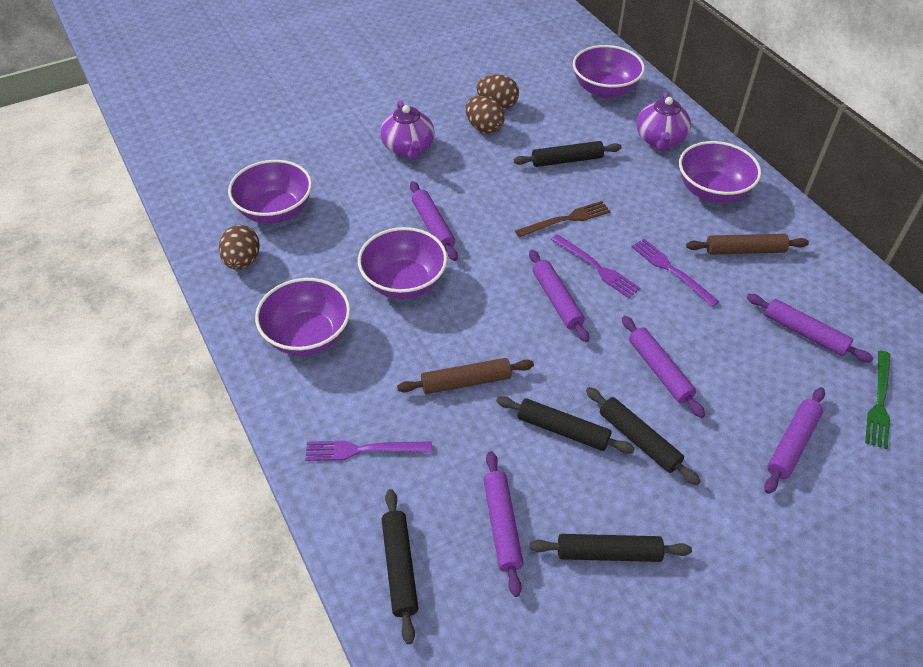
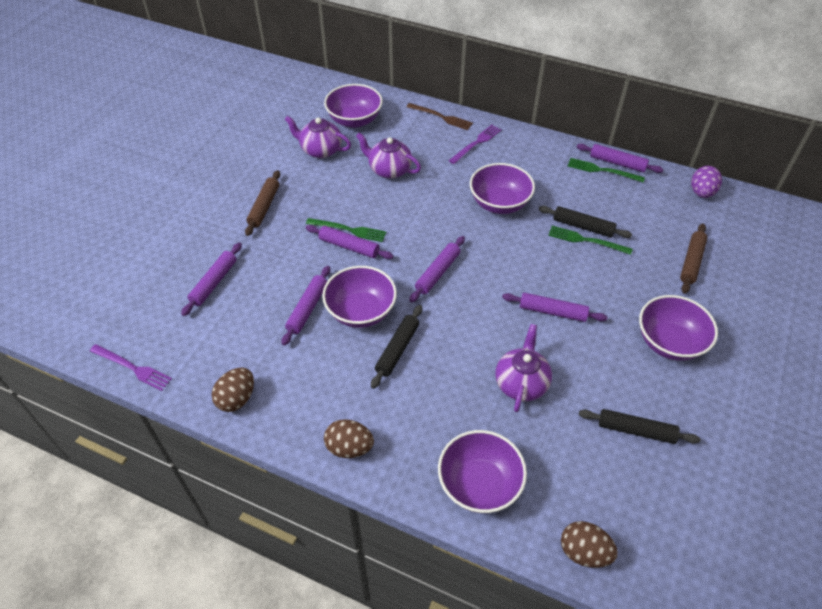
black rolling pin: 5 -> 3
green fork: 1 -> 3
purple egg: 0 -> 1
purple fork: 3 -> 2
purple teapot: 2 -> 3

